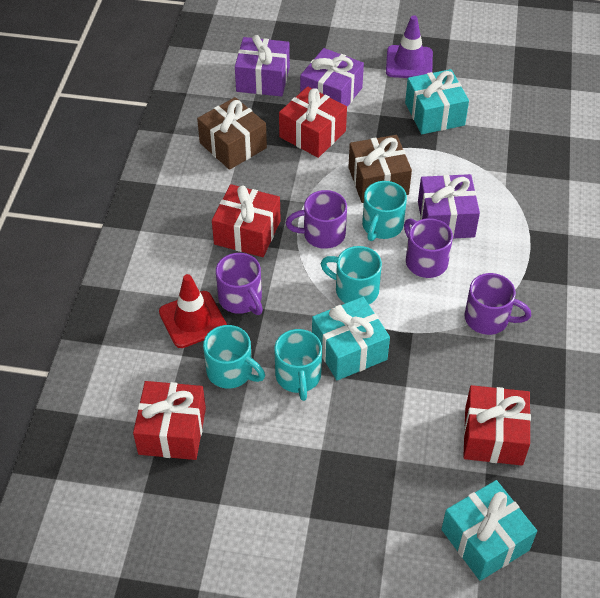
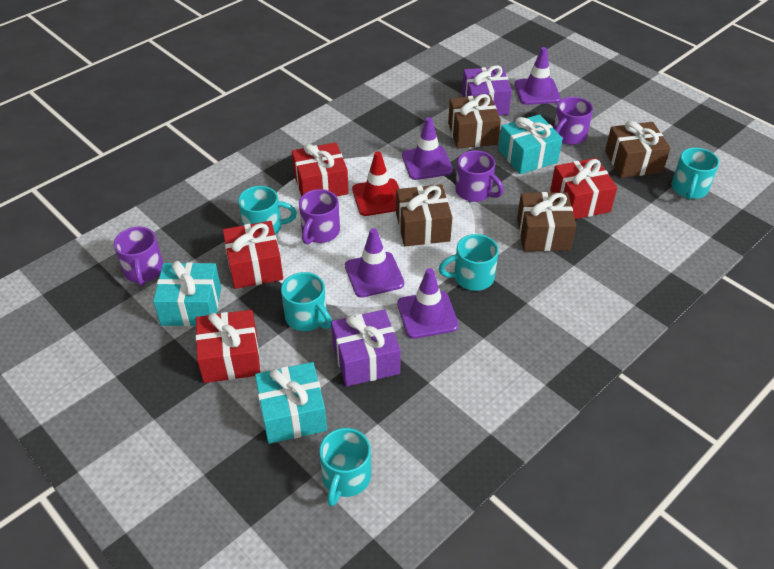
brown gift: 2 -> 4
purple gift: 3 -> 2
purple traffic cone: 1 -> 4
turquoise mug: 4 -> 5

